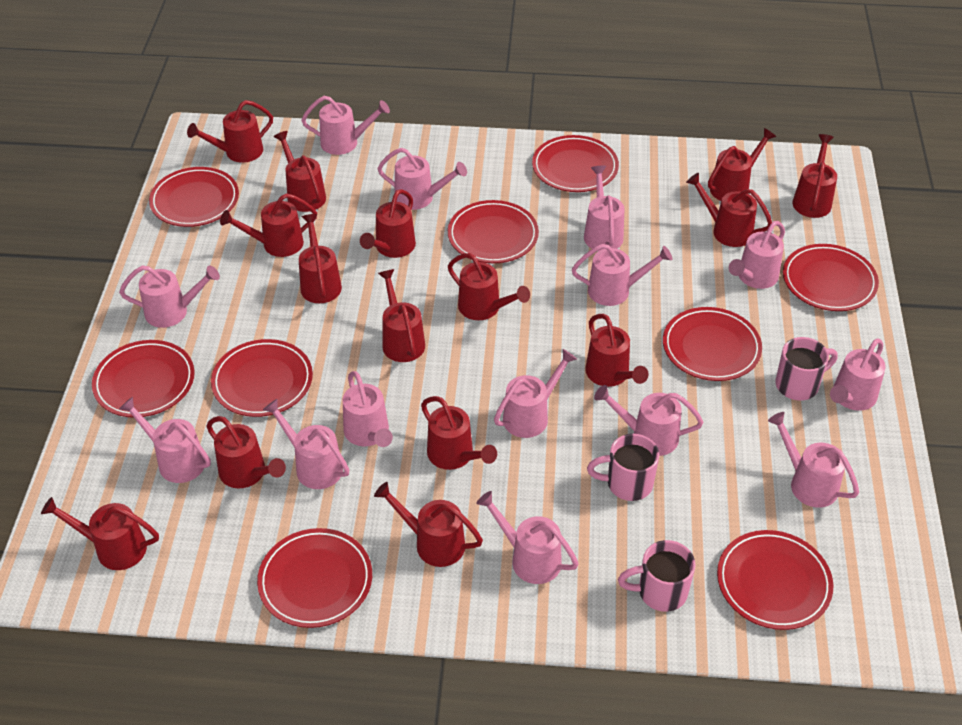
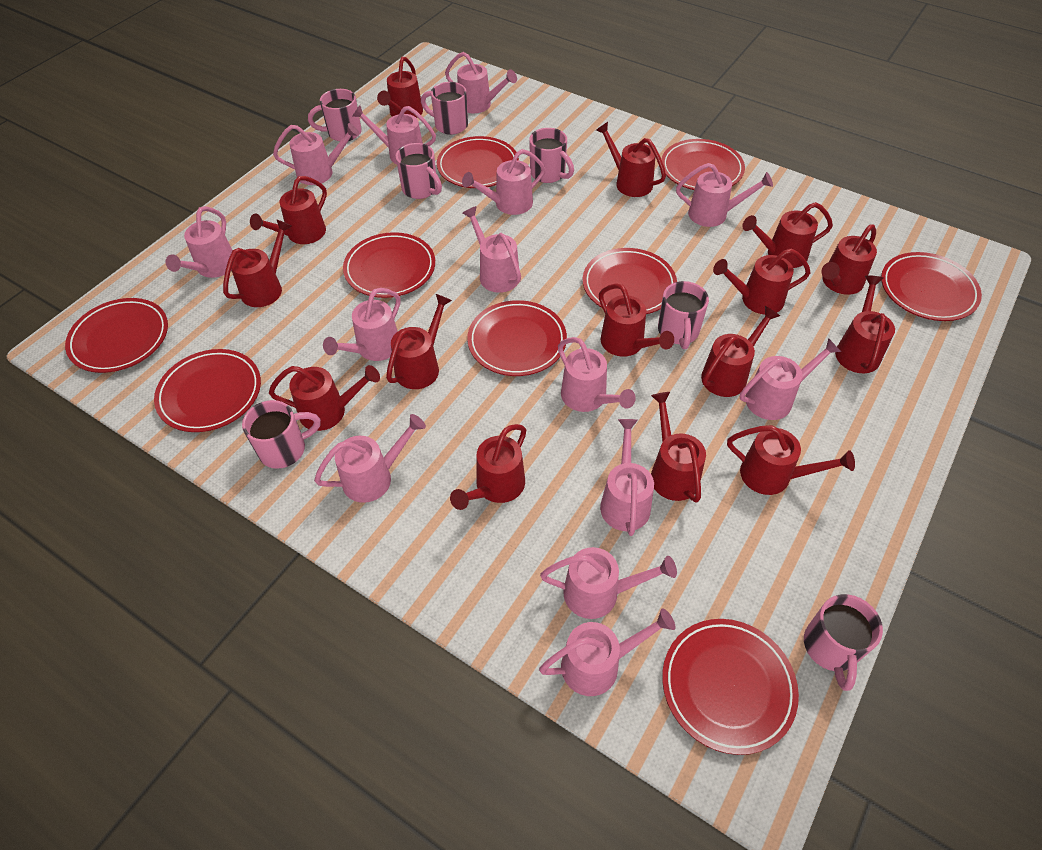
pink mug: 3 -> 7

